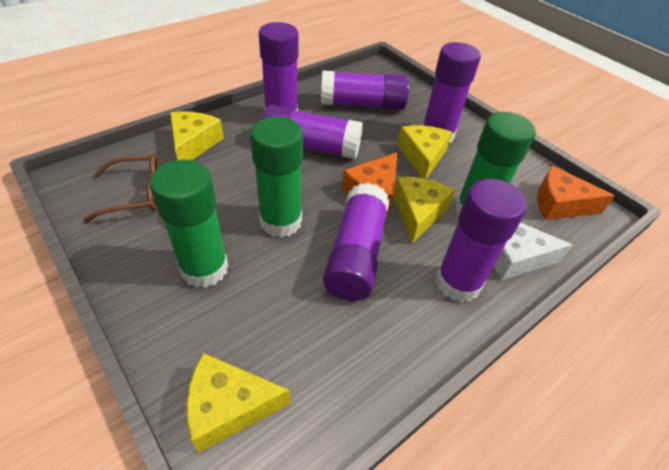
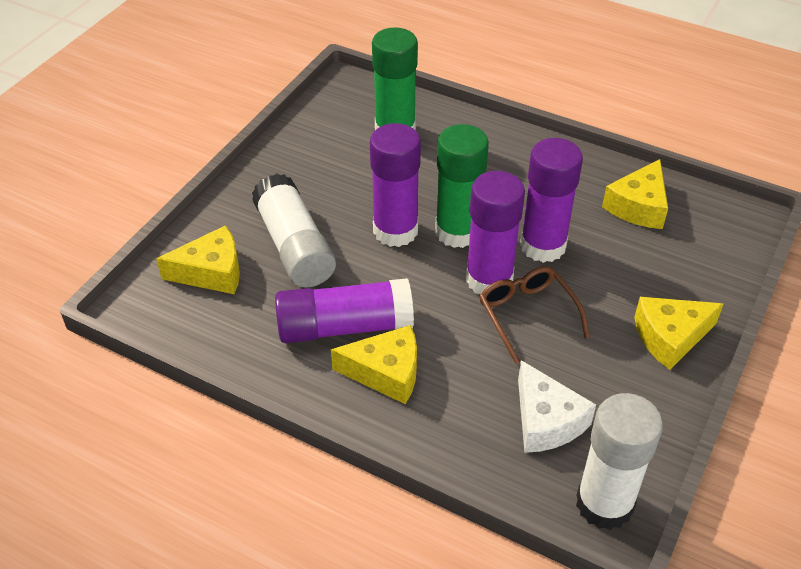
green glue stick: 3 -> 2
orange cheese: 2 -> 0
purple glue stick: 6 -> 4
white glue stick: 0 -> 2

